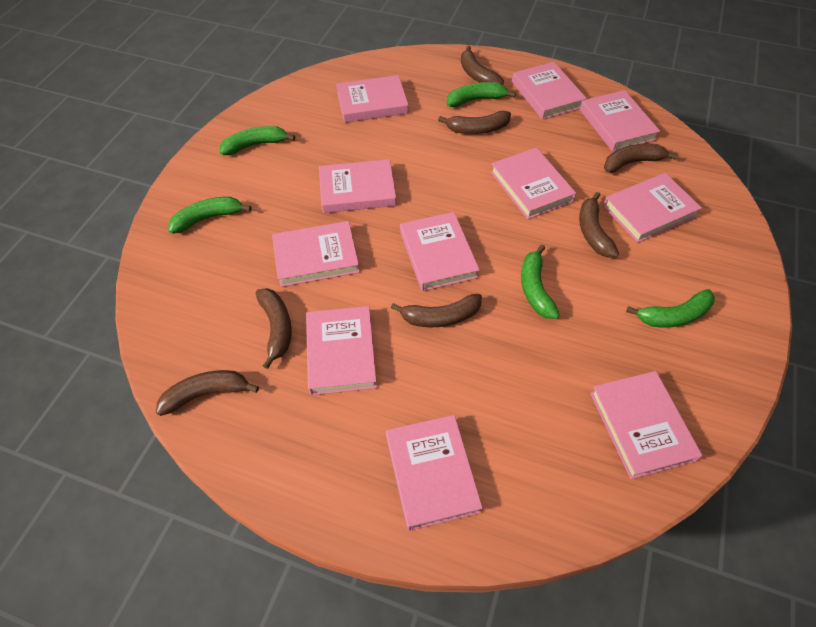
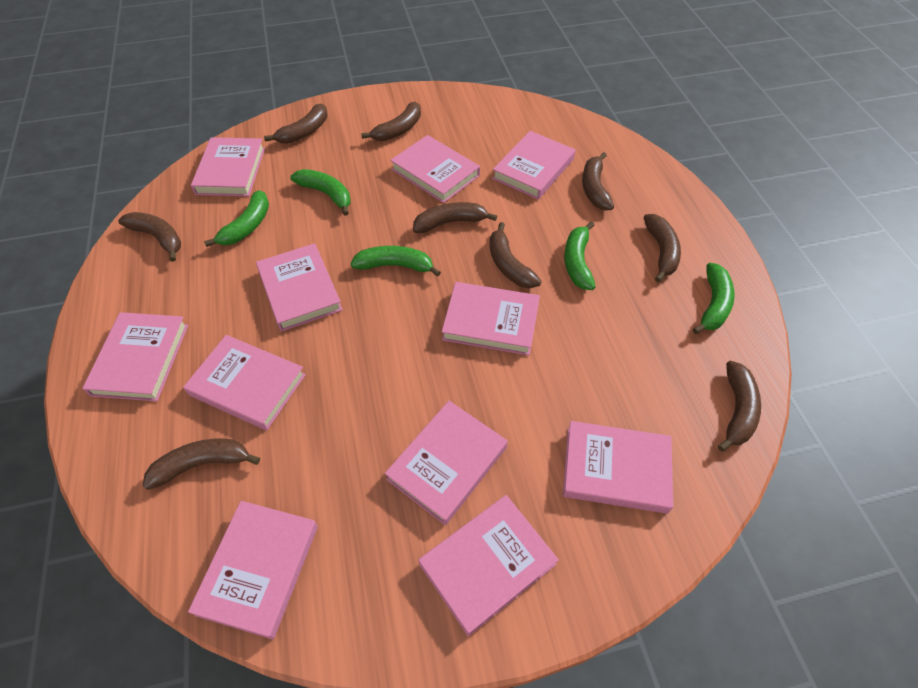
brown banana: 7 -> 9

